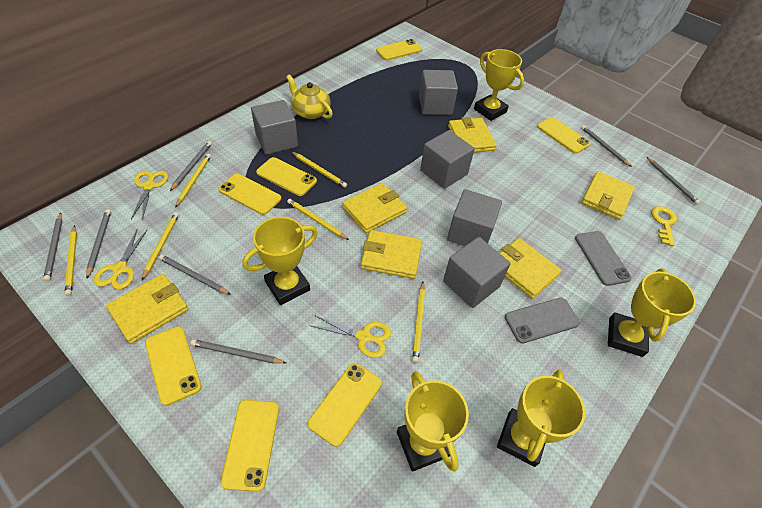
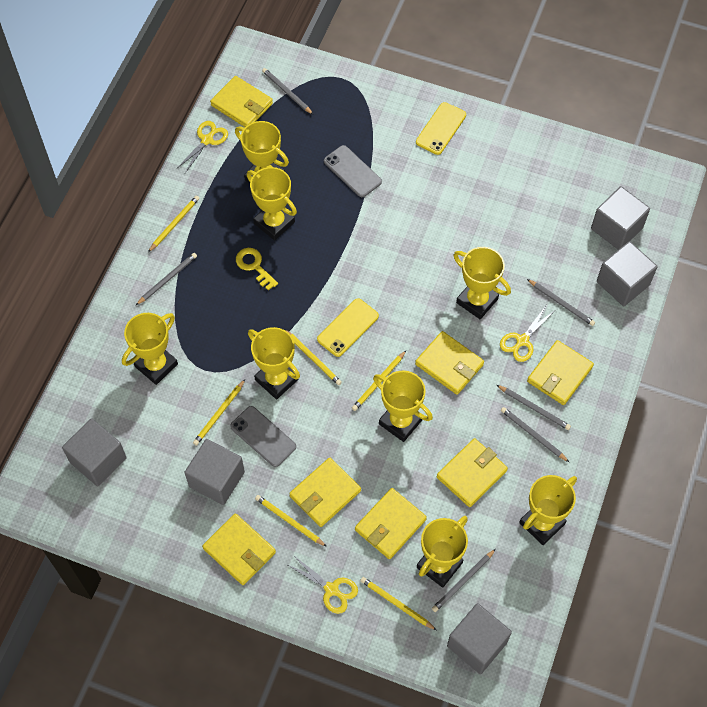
grey pencil: 7 -> 6
yellow phone: 7 -> 2
yellow teapot: 1 -> 0
yellow trophy: 5 -> 8
yellow wallet: 6 -> 7

